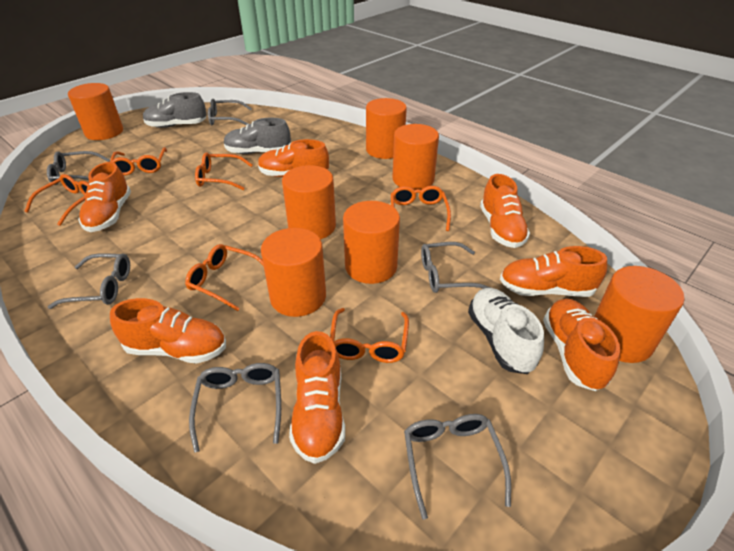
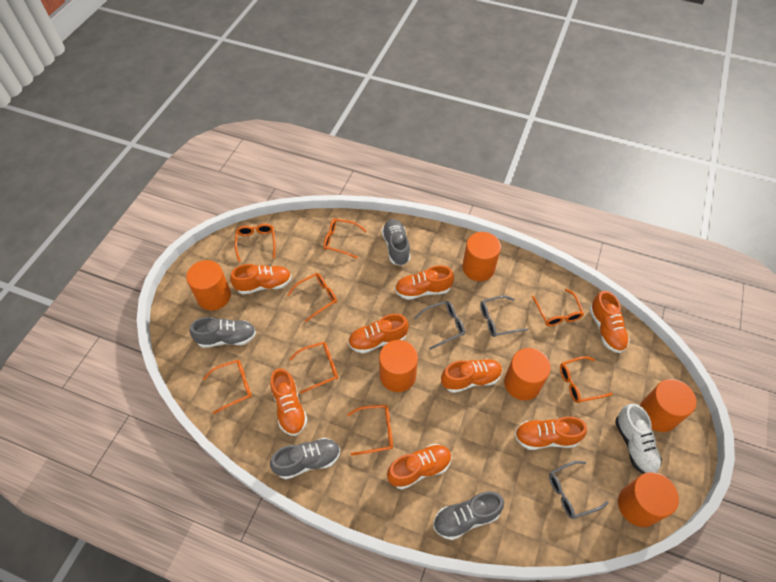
grey glasses: 6 -> 3
grey shoe: 2 -> 4
orange cylinder: 7 -> 6
orange glasses: 6 -> 8
orange shoe: 7 -> 8

